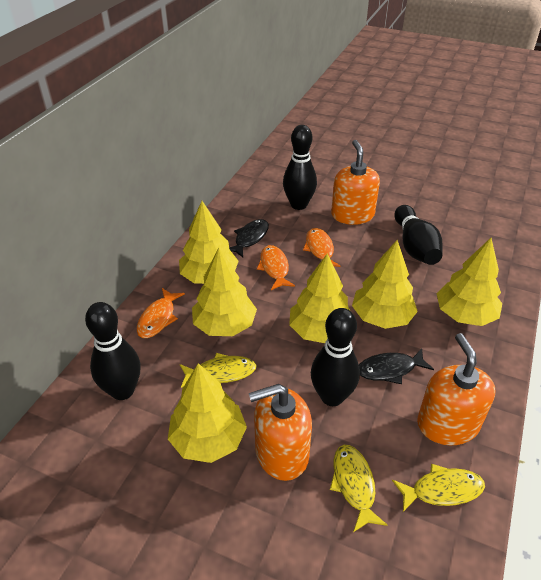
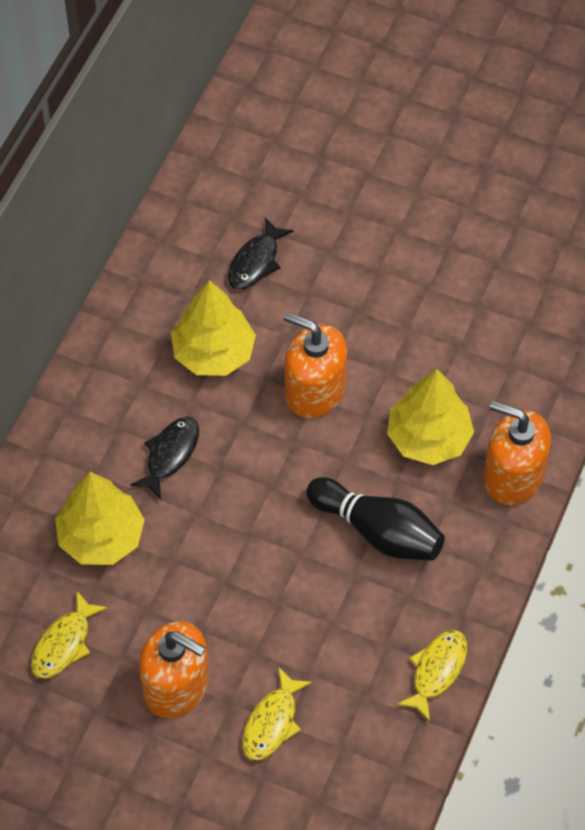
black bowling pin: 4 -> 1
orange fish: 3 -> 0
yellow tree: 6 -> 3

